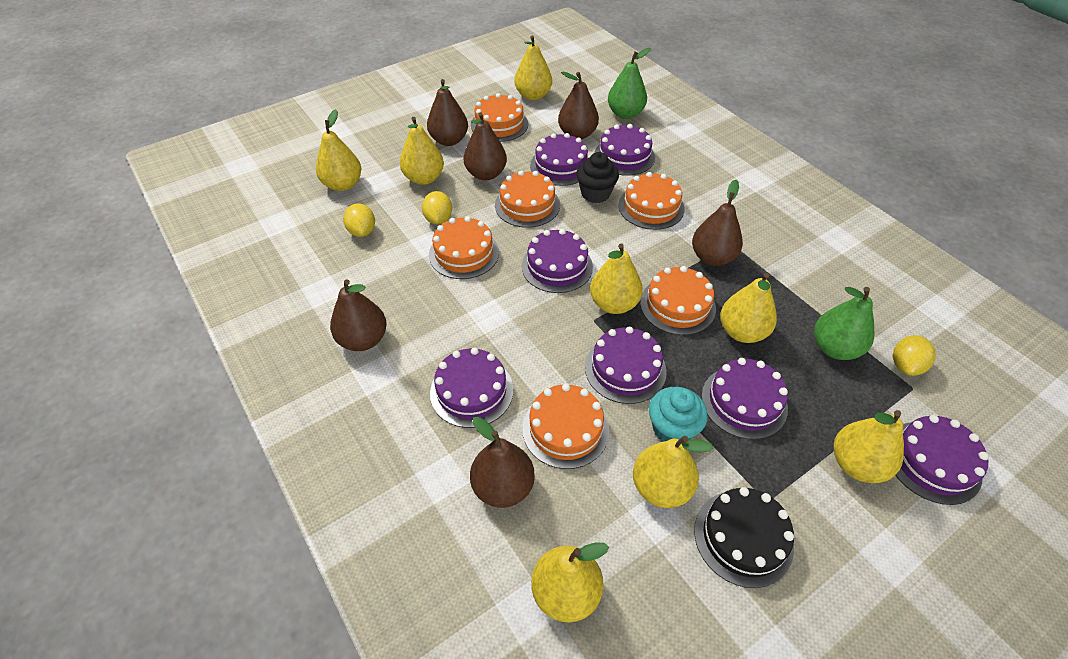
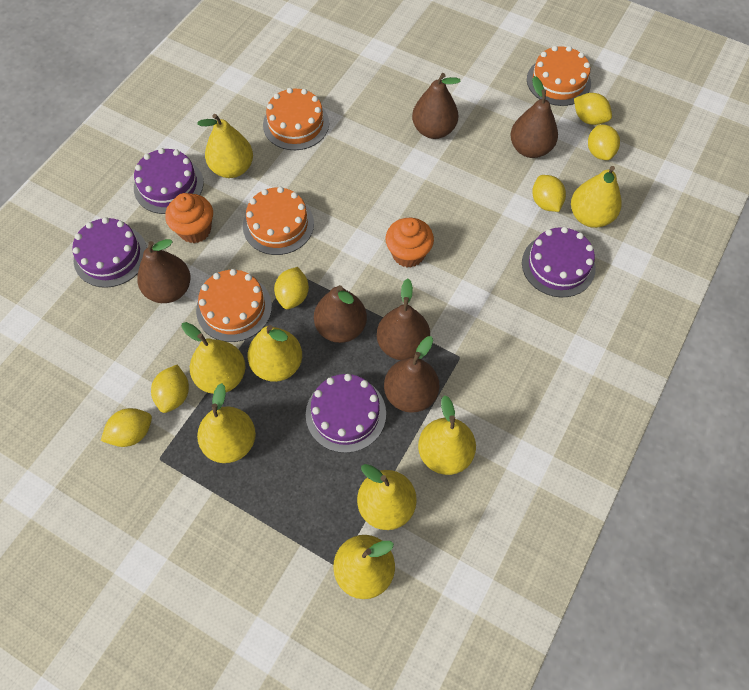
black cake: 1 -> 0
black cupcake: 1 -> 0
green pear: 2 -> 0
orange cake: 6 -> 4
orange cupcake: 0 -> 2
purple cake: 7 -> 4
turquoise cupcake: 1 -> 0
yellow lemon: 3 -> 6

